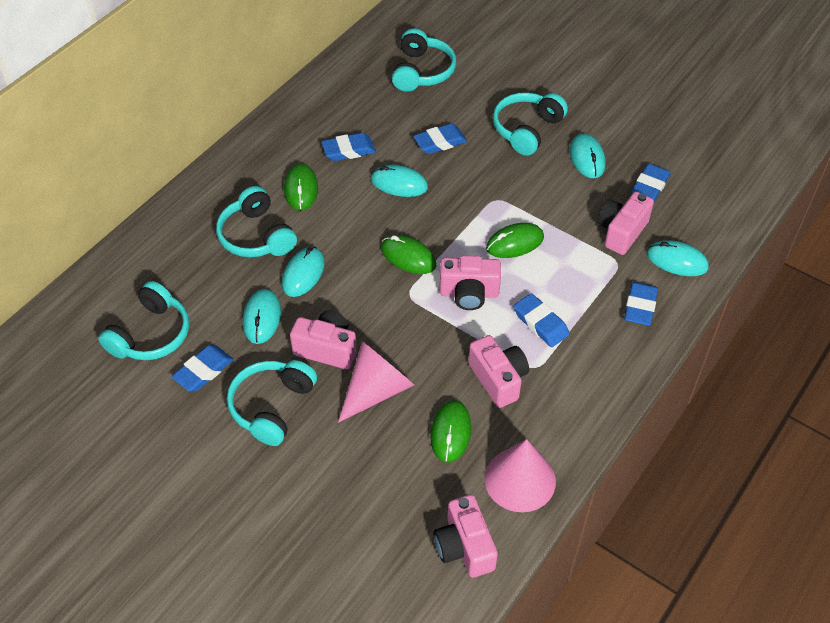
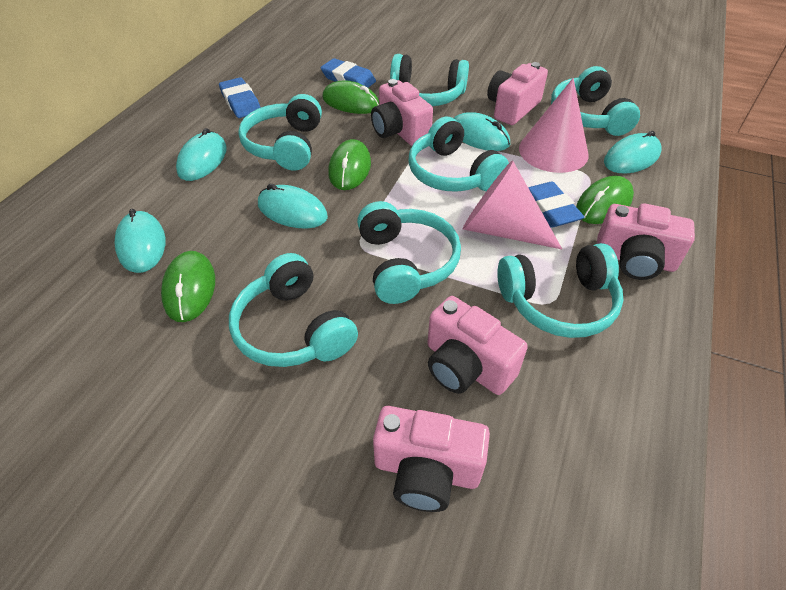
blue eraser: 6 -> 3
turquoise headphones: 5 -> 7

